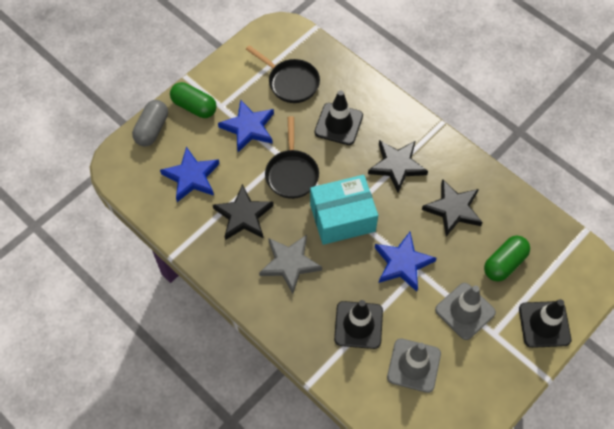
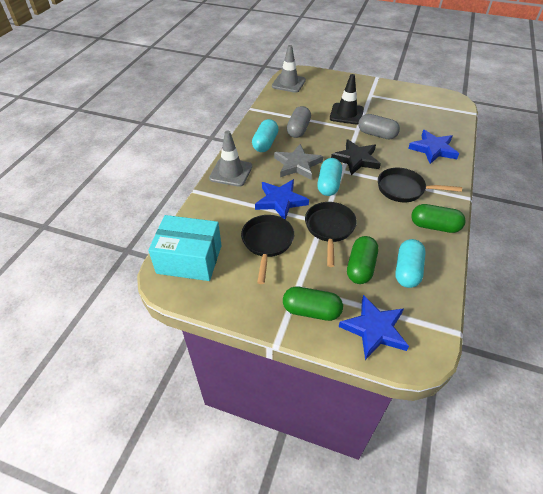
black pan: 2 -> 3
black star: 3 -> 1
black traffic cone: 3 -> 1
green capsule: 2 -> 3
grey capsule: 1 -> 2
turquoise capsule: 0 -> 3

